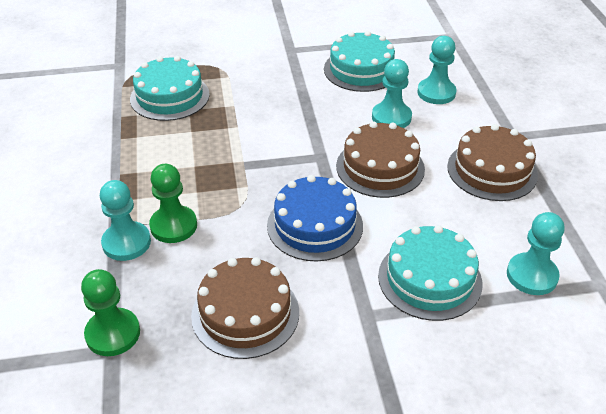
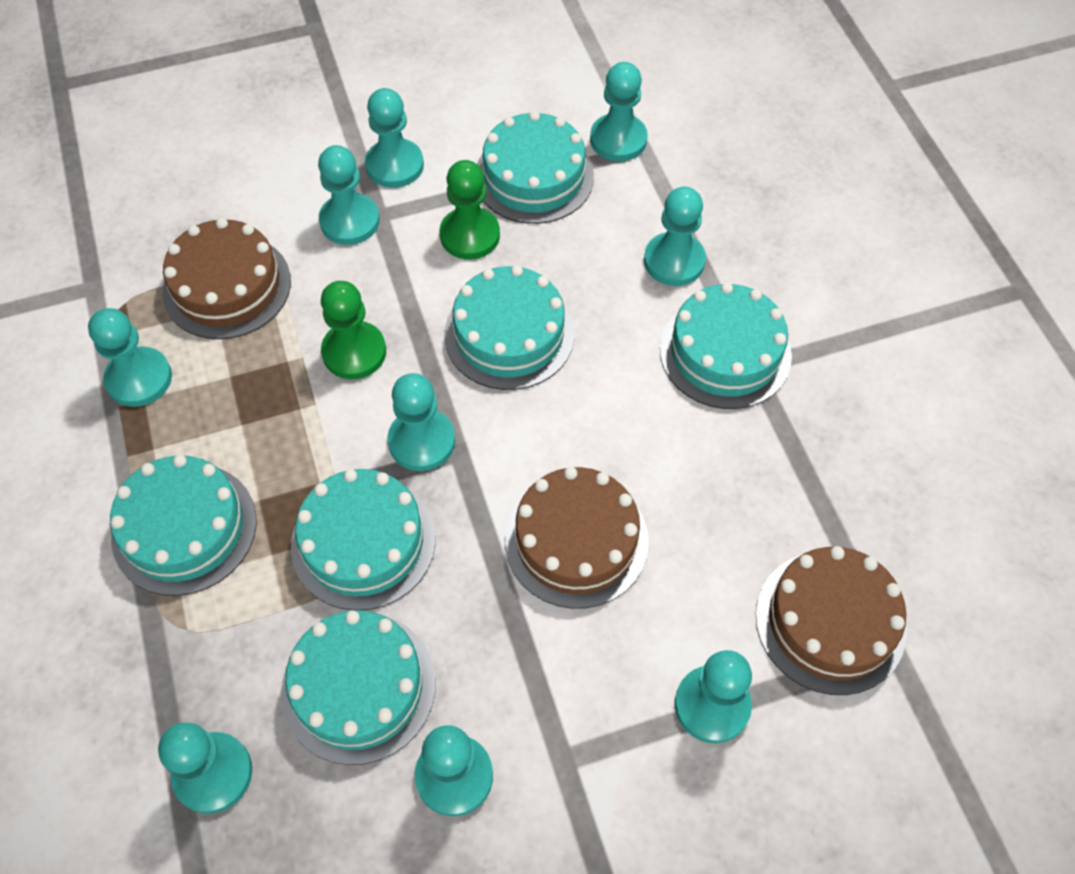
blue cake: 1 -> 0
turquoise cake: 3 -> 6
turquoise pawn: 4 -> 9

